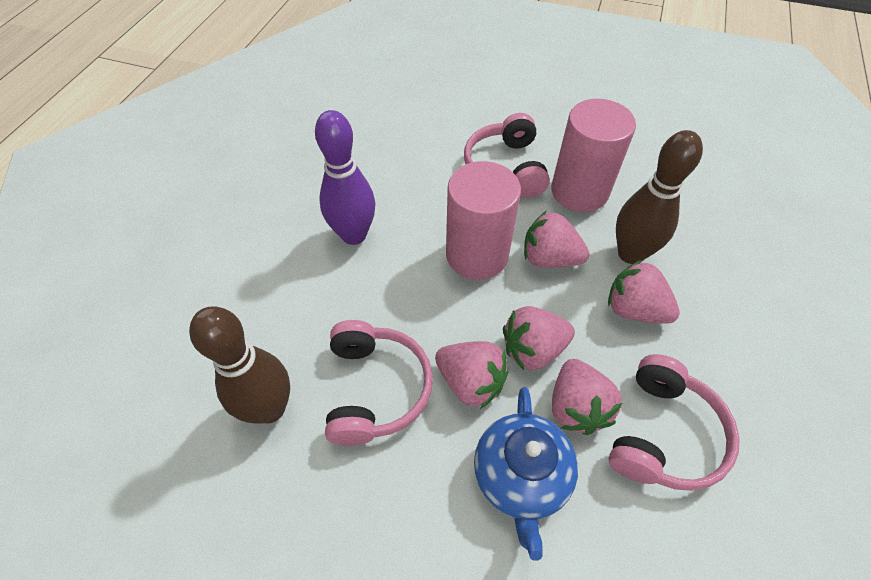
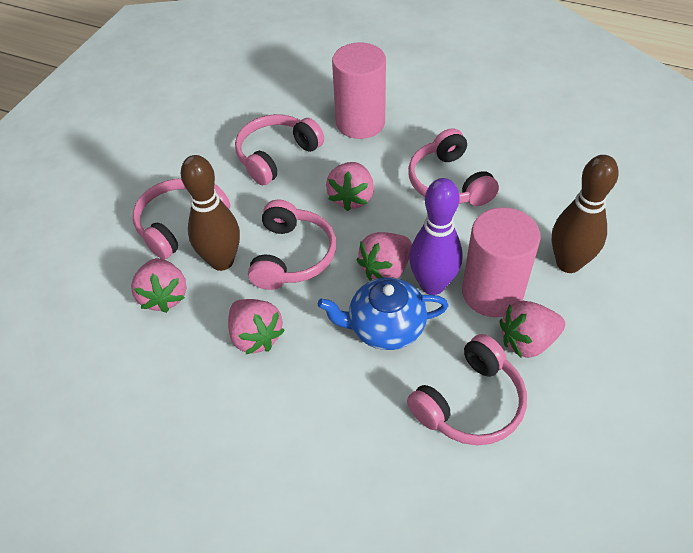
pink headphones: 3 -> 5

